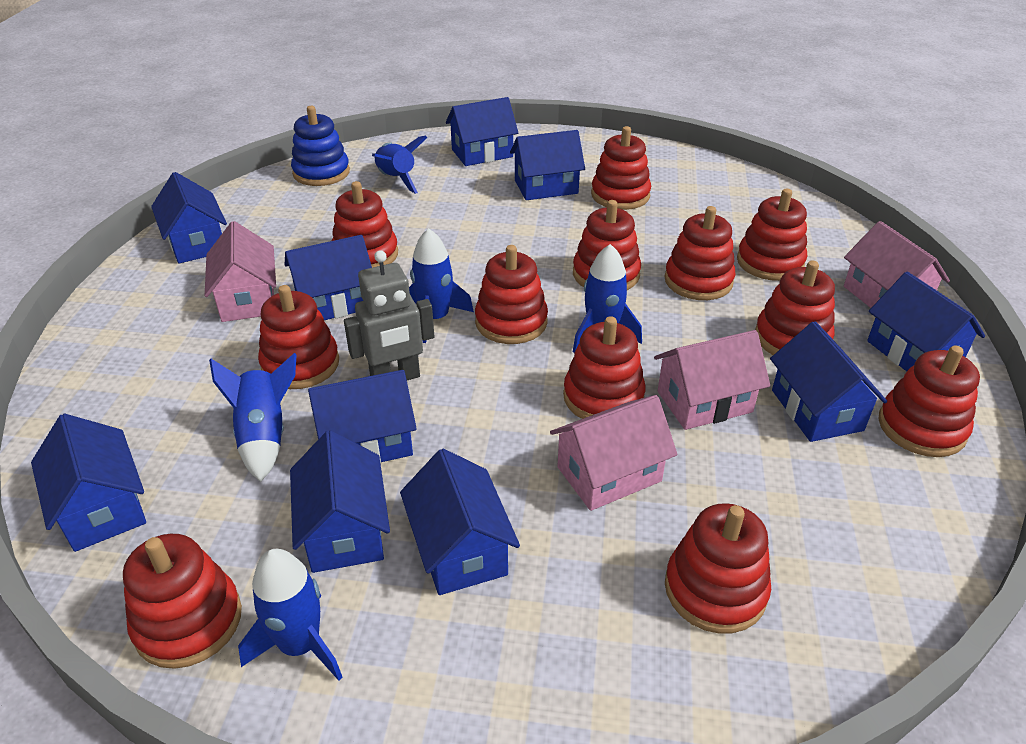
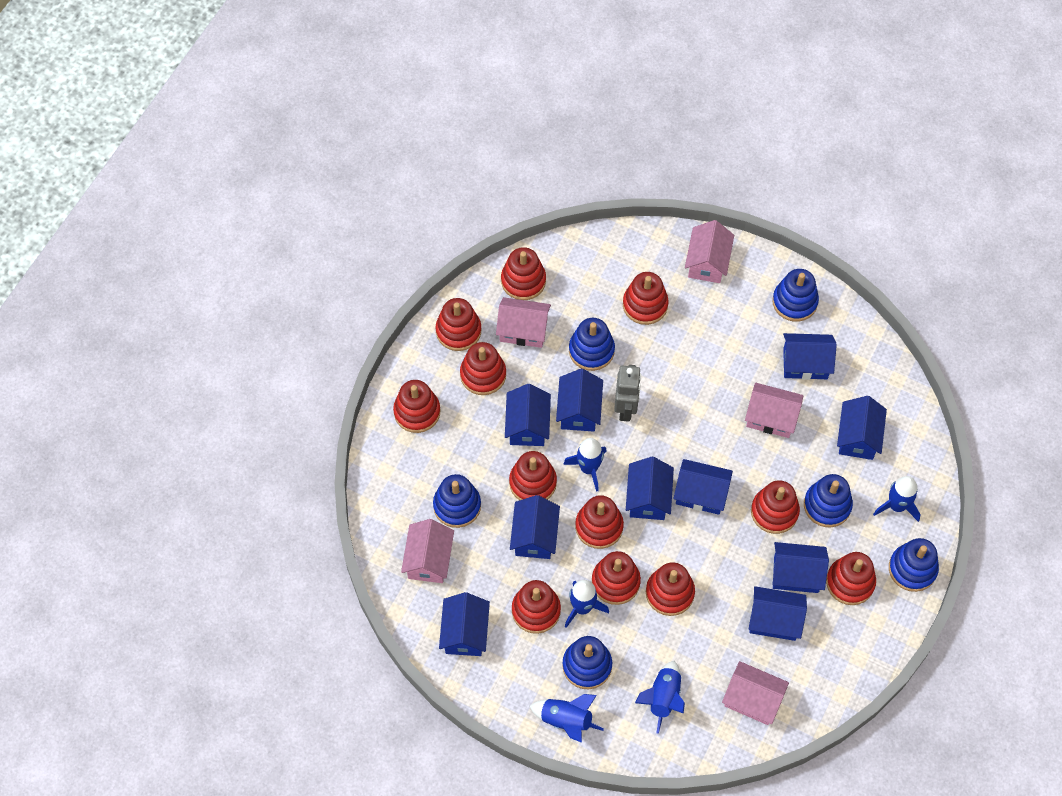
blue stacking toy: 1 -> 6
pink house: 4 -> 5

